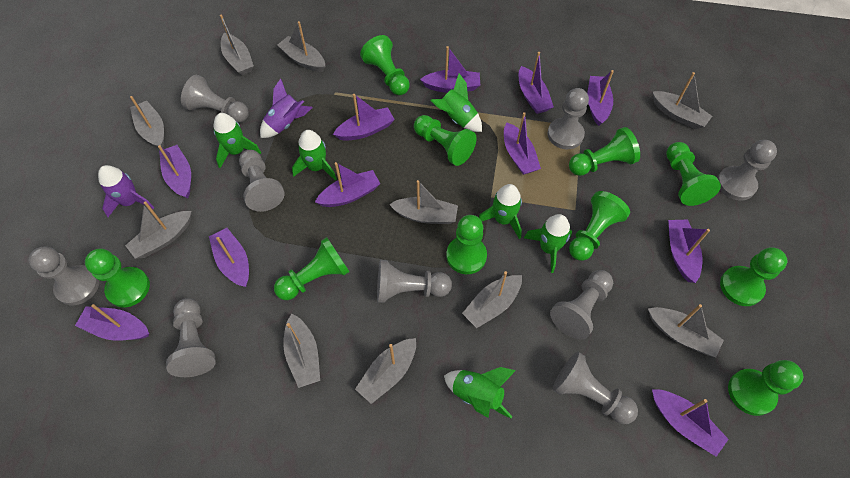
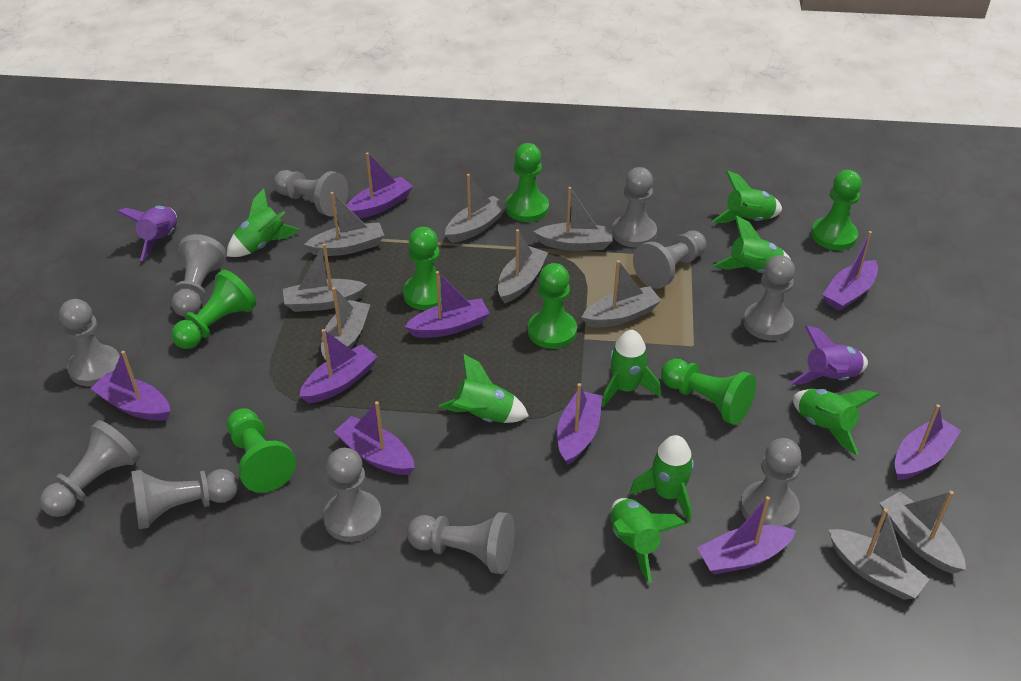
green pawn: 10 -> 7
green rocket: 6 -> 8
grey boat: 10 -> 9
grey pawn: 9 -> 11
purple boat: 11 -> 9

